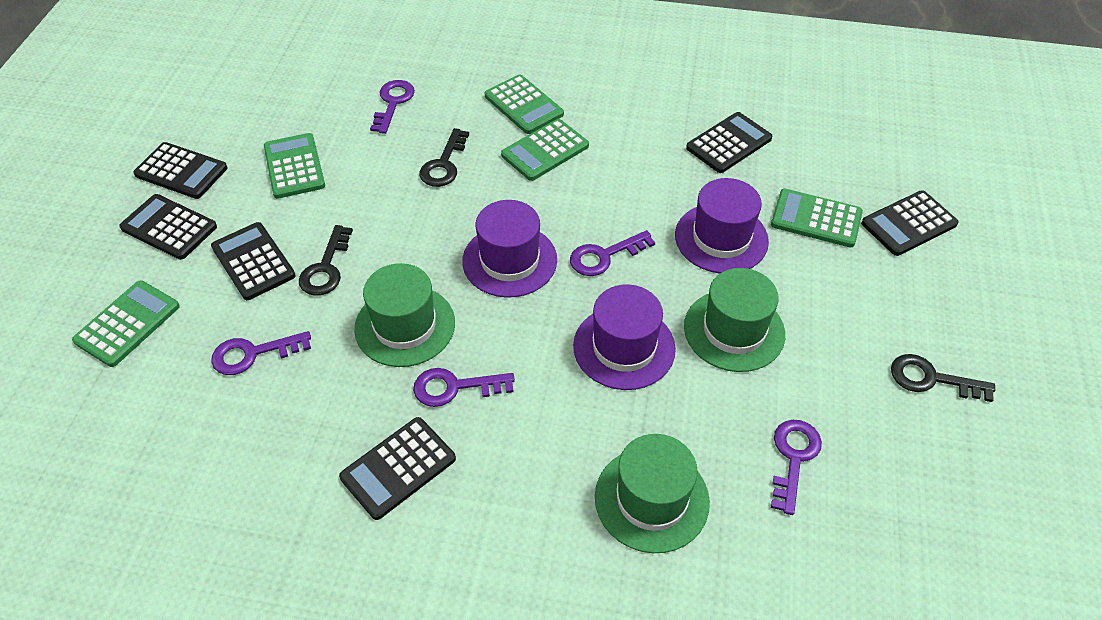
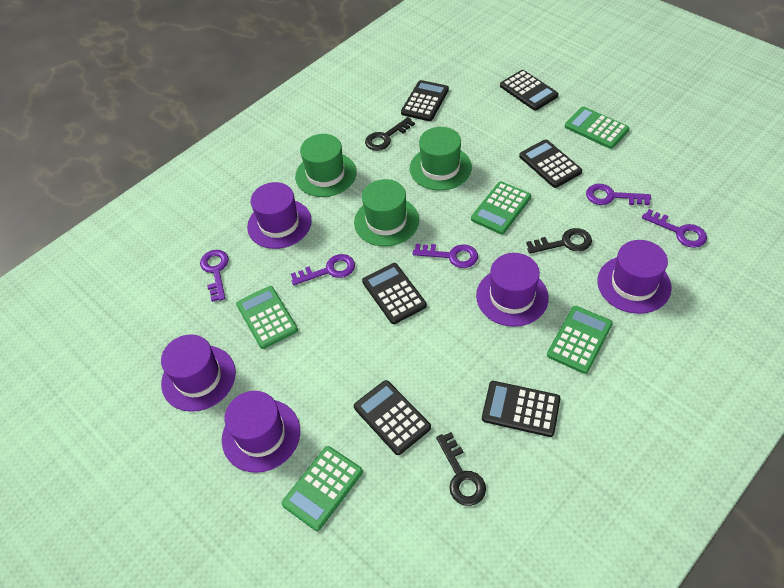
purple hat: 3 -> 5

